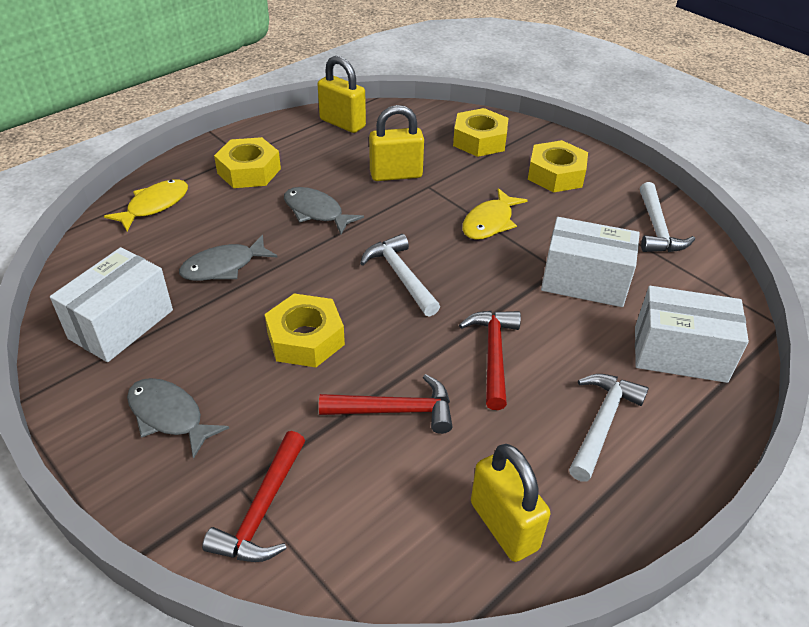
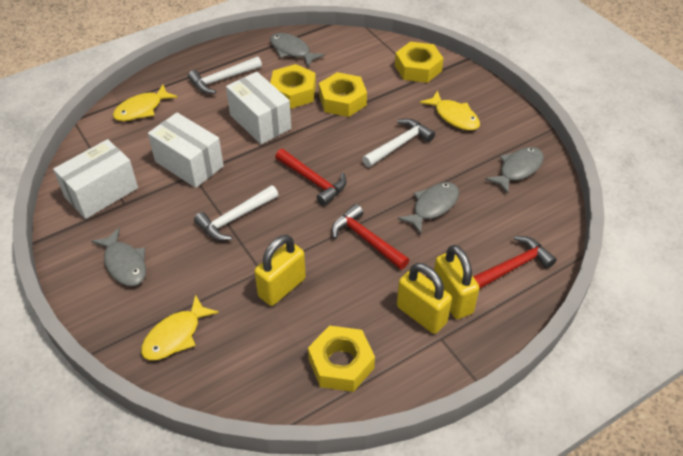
grey fish: 3 -> 4
yellow fish: 2 -> 3

